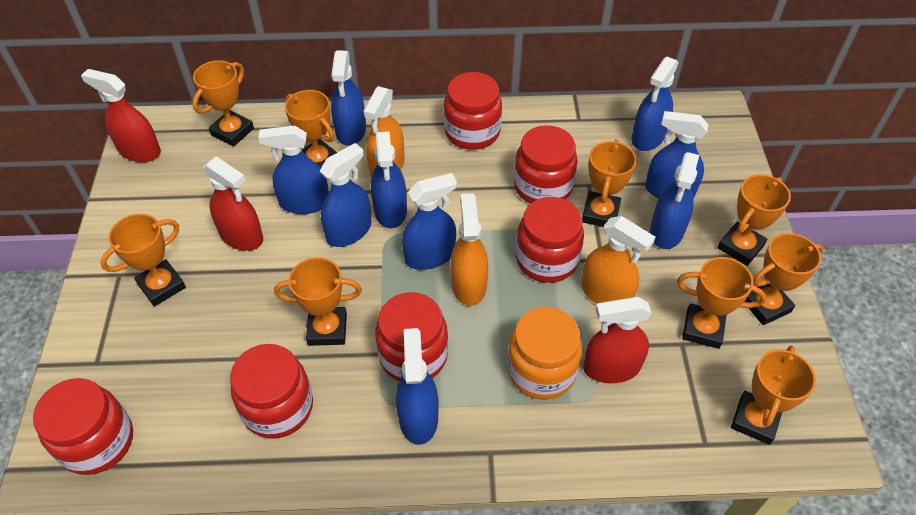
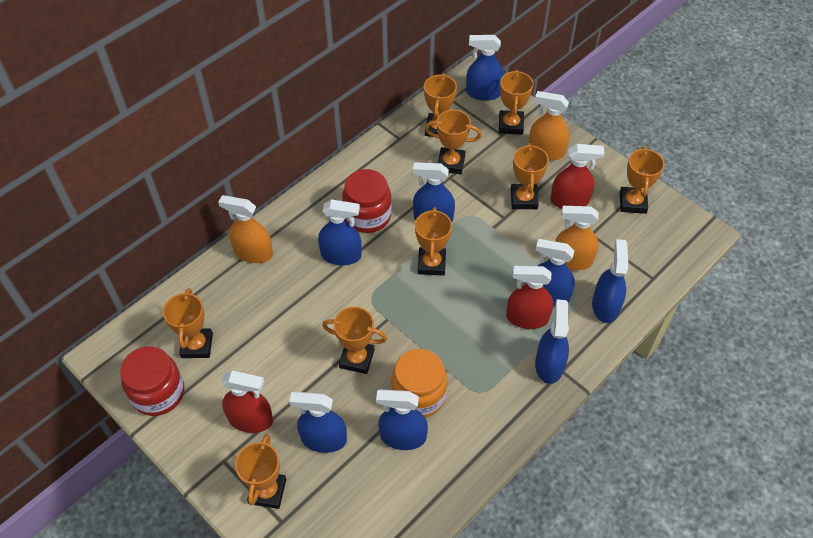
blue spray bottle: 9 -> 8
red jar: 6 -> 2

